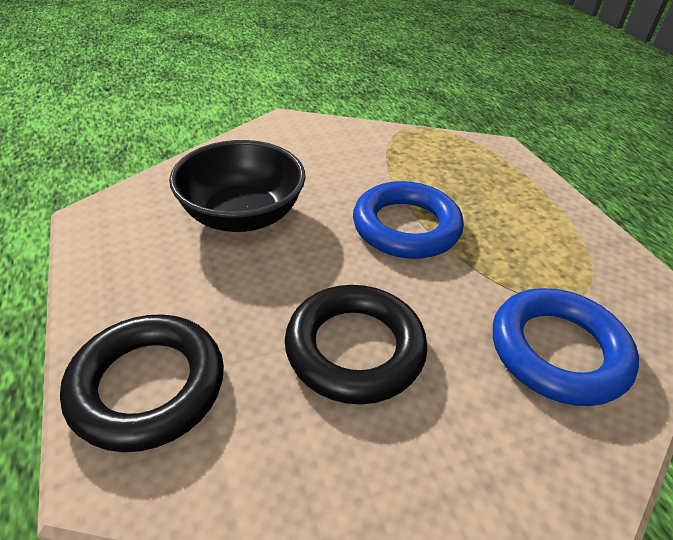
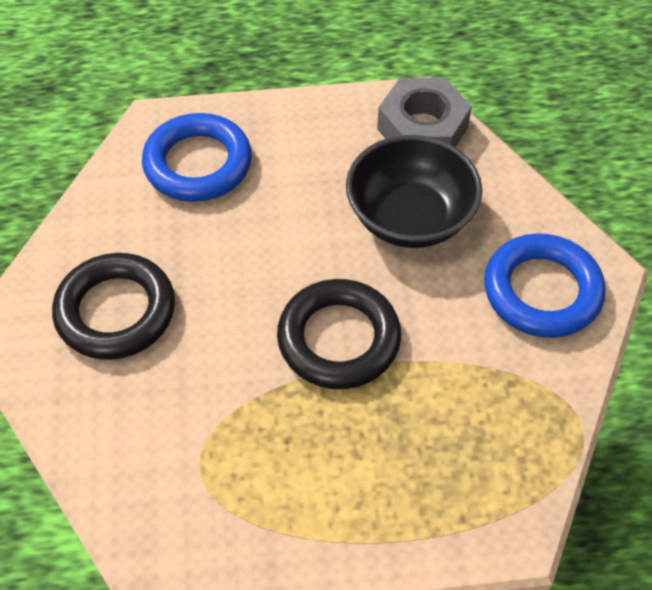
grey nut: 0 -> 1

